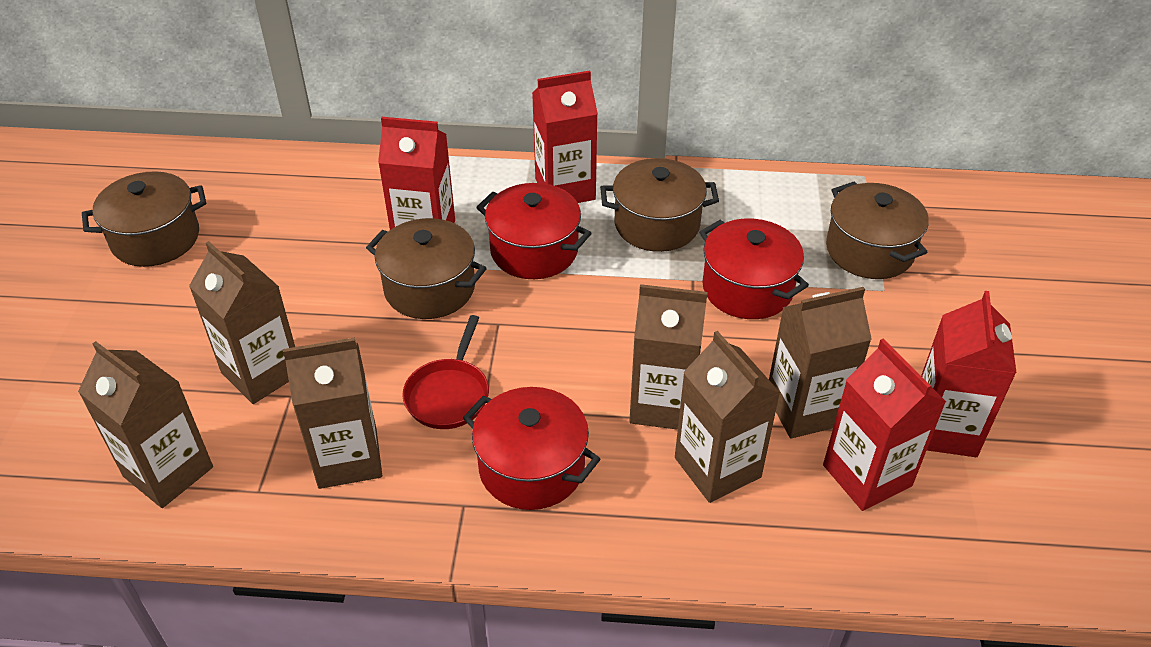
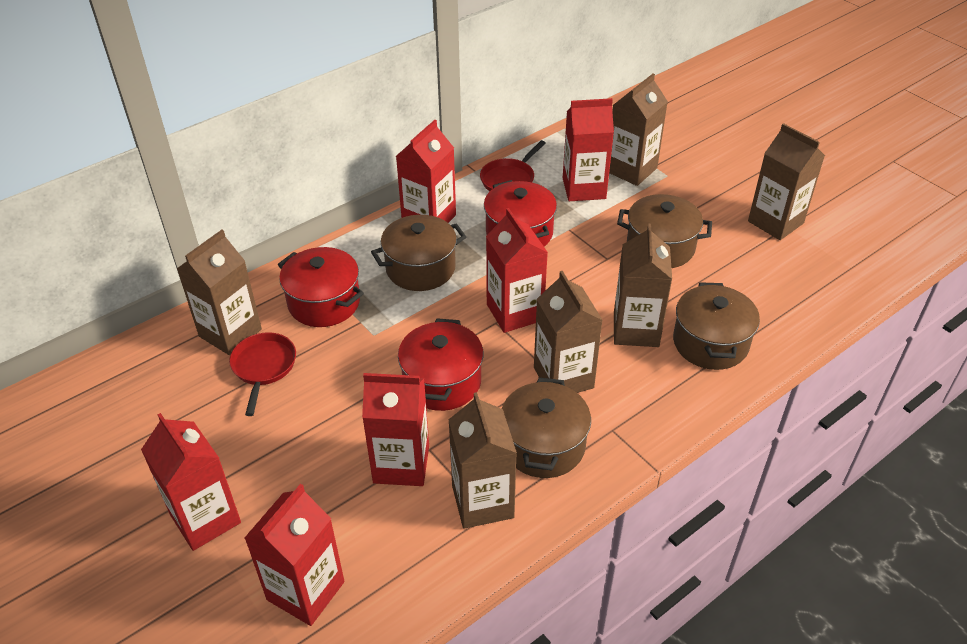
red carton: 4 -> 6
red pan: 1 -> 2

